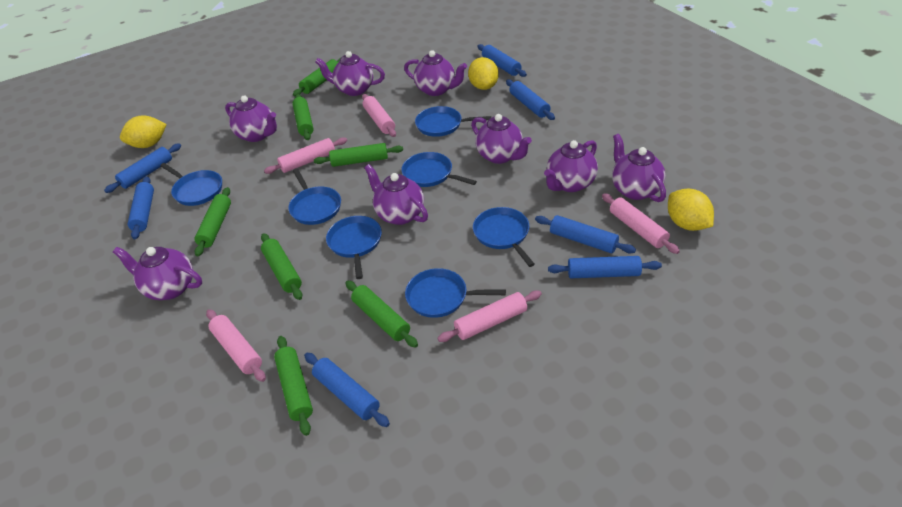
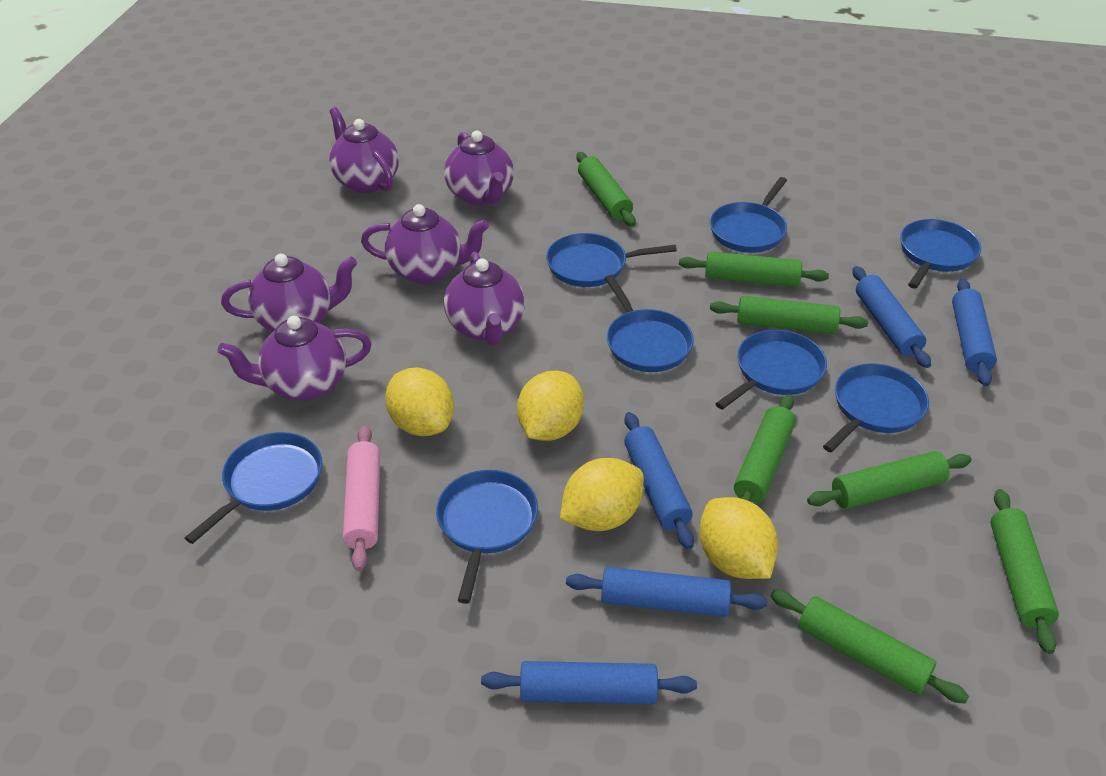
blue pan: 7 -> 8
blue rolling pin: 7 -> 5
pink rolling pin: 5 -> 1
purple teapot: 8 -> 6
yellow lemon: 3 -> 4

